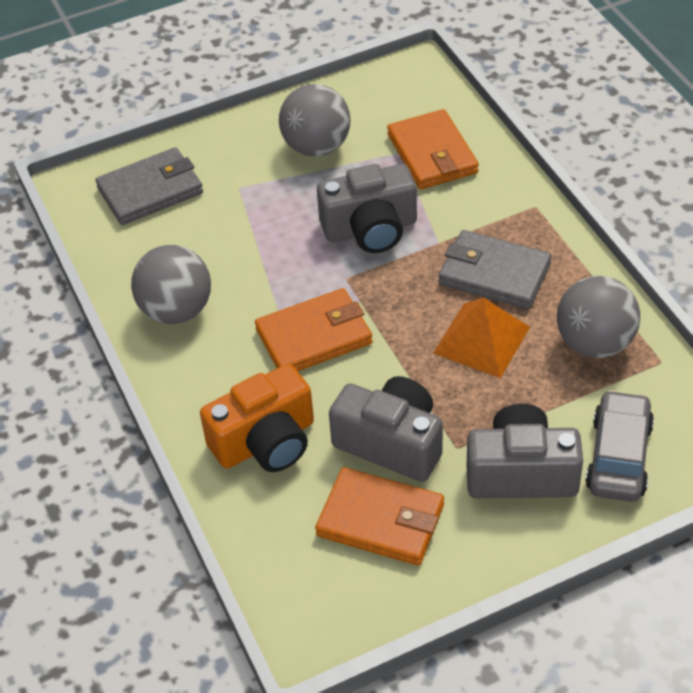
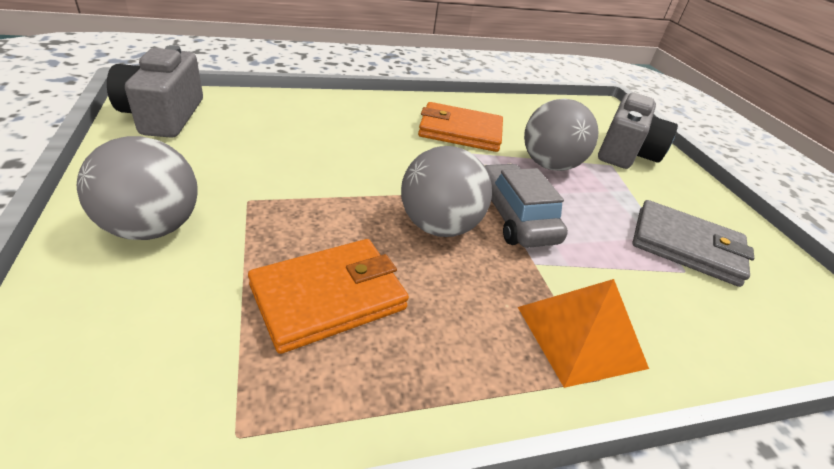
grey camera: 3 -> 2
grey wallet: 2 -> 1
orange camera: 1 -> 0
orange wallet: 3 -> 2

